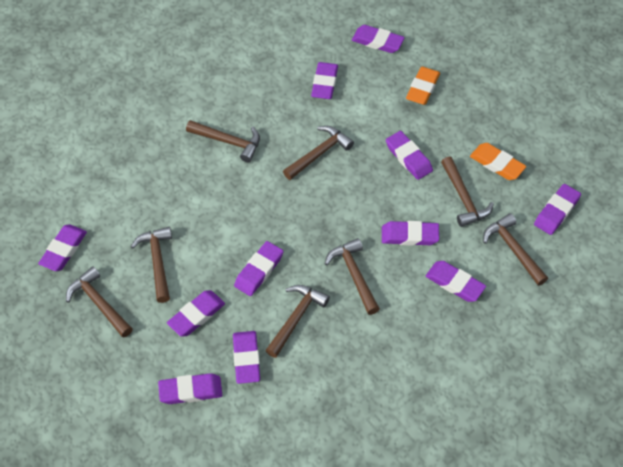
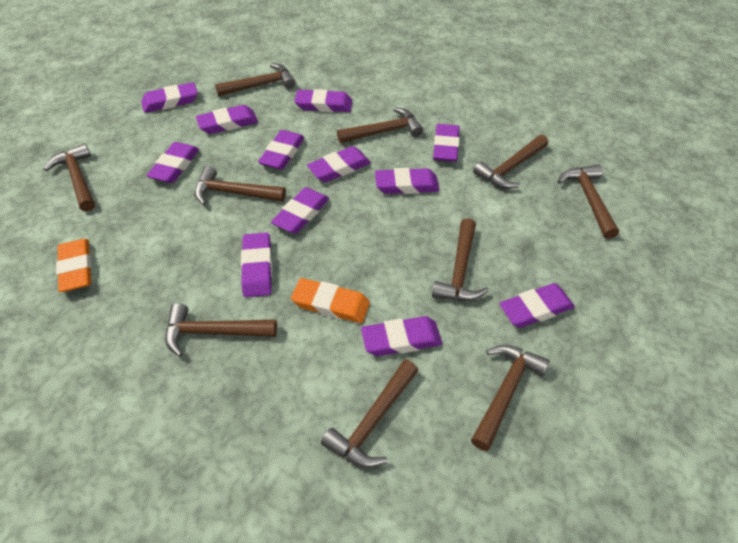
brown hammer: 8 -> 10
purple eraser: 11 -> 12

